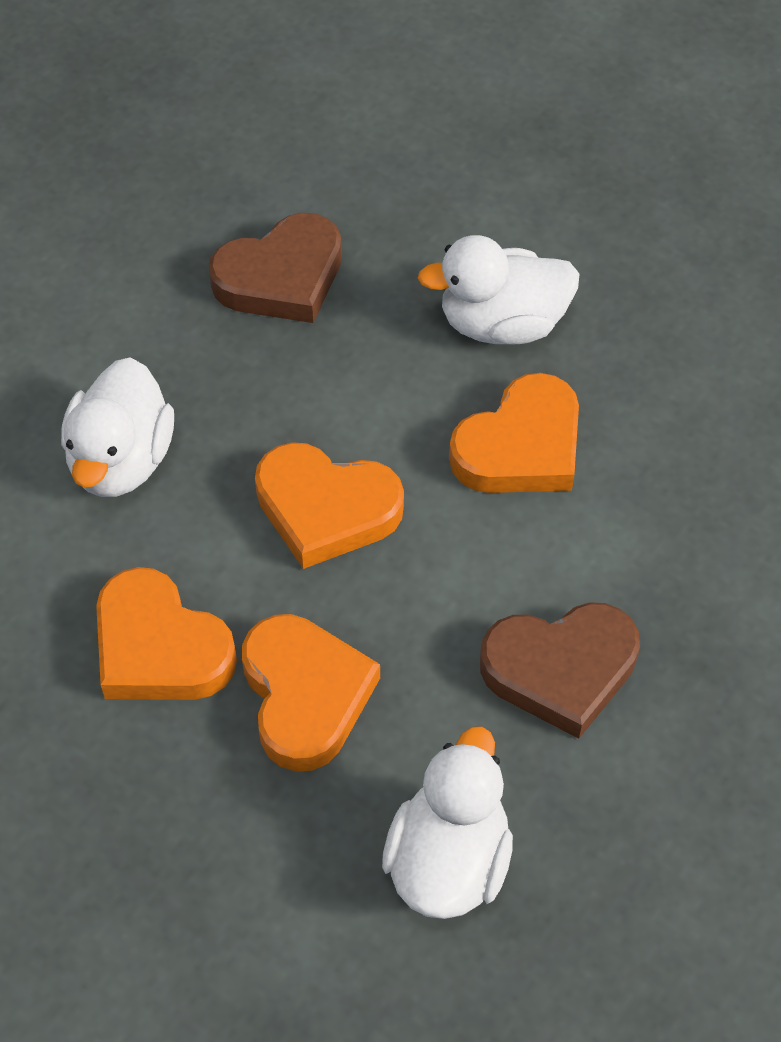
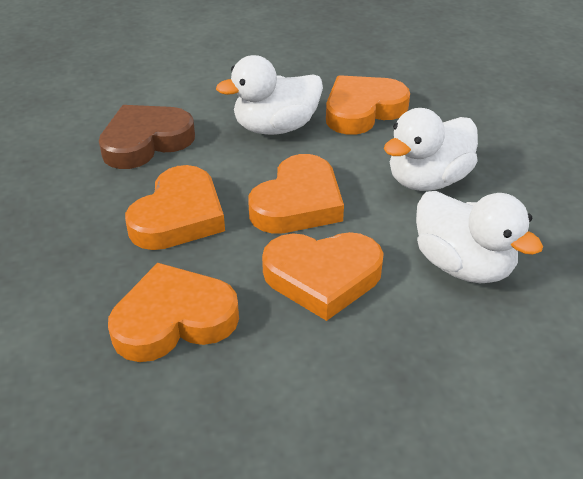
brown heart: 2 -> 1
orange heart: 4 -> 5

